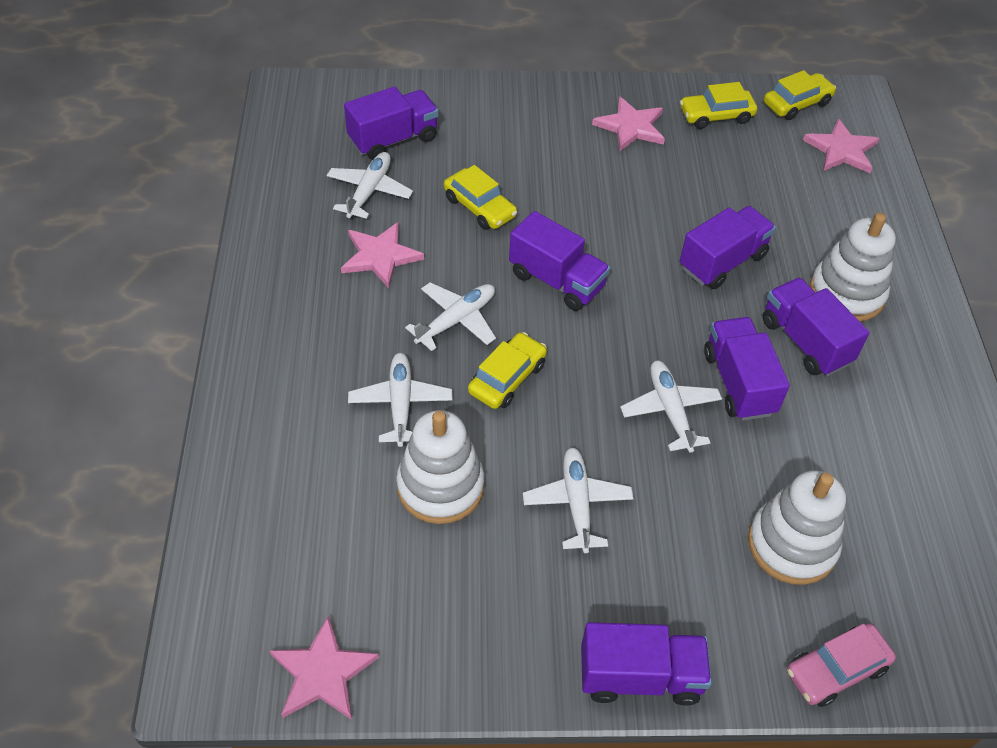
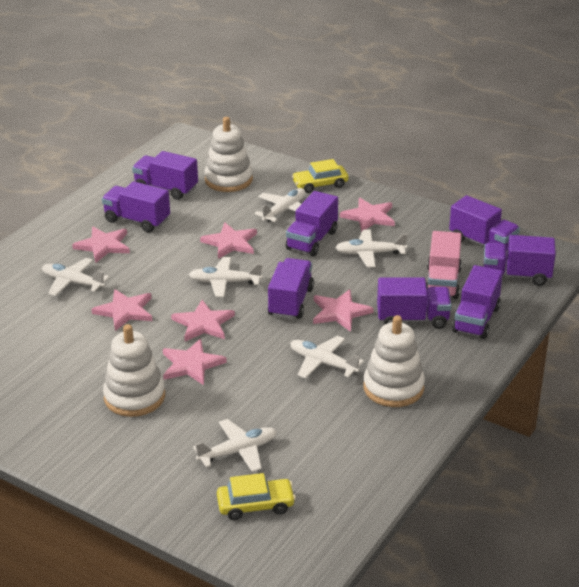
pink car: 1 -> 0
pink star: 4 -> 7
pink truck: 0 -> 1
purple truck: 6 -> 8
white plane: 5 -> 6
yellow car: 4 -> 2

